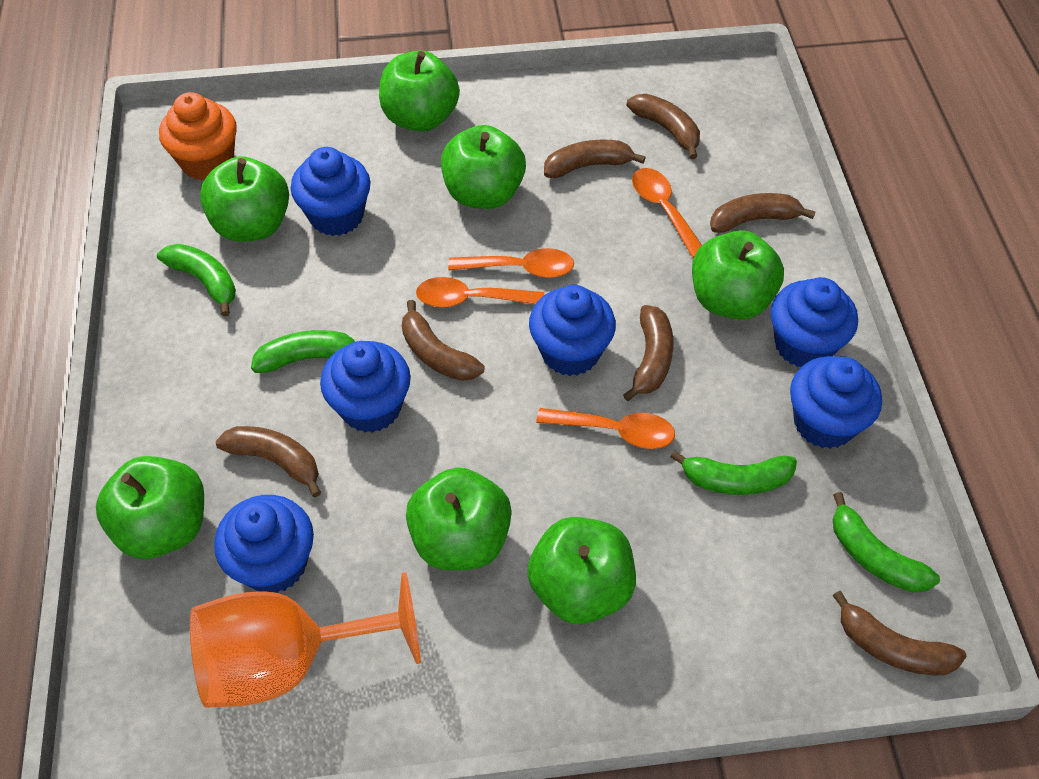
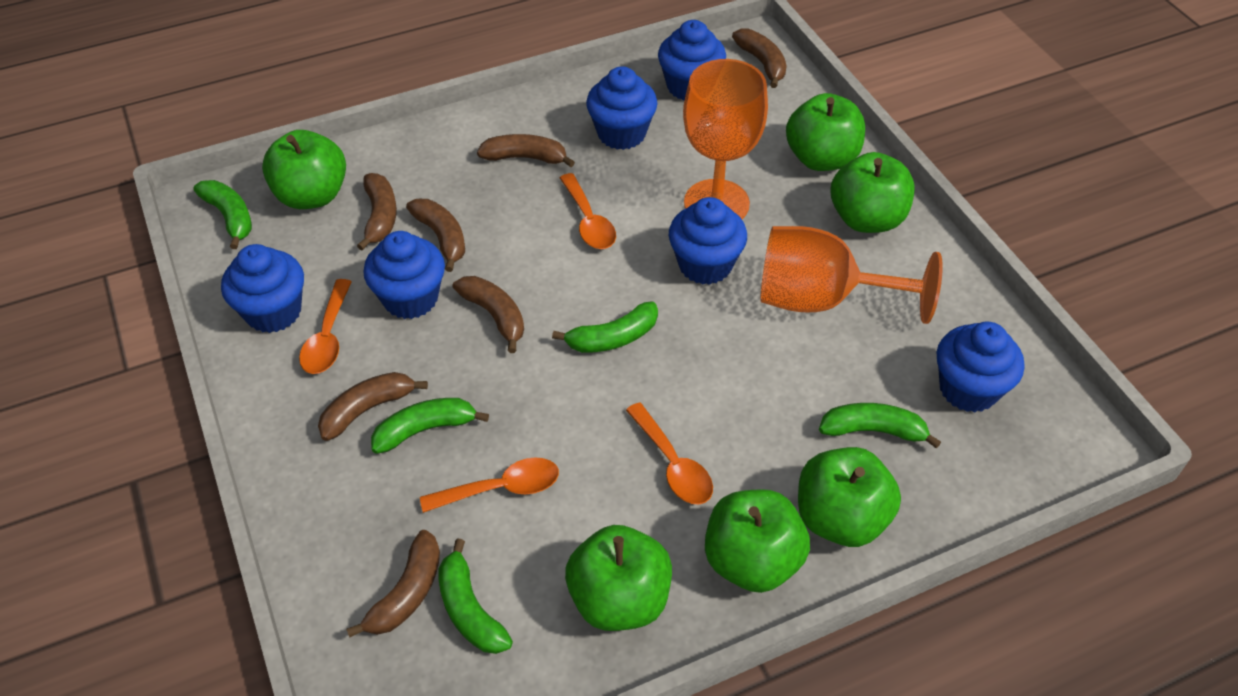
green apple: 7 -> 6
green banana: 4 -> 5
orange cupcake: 1 -> 0
orange goblet: 1 -> 2

